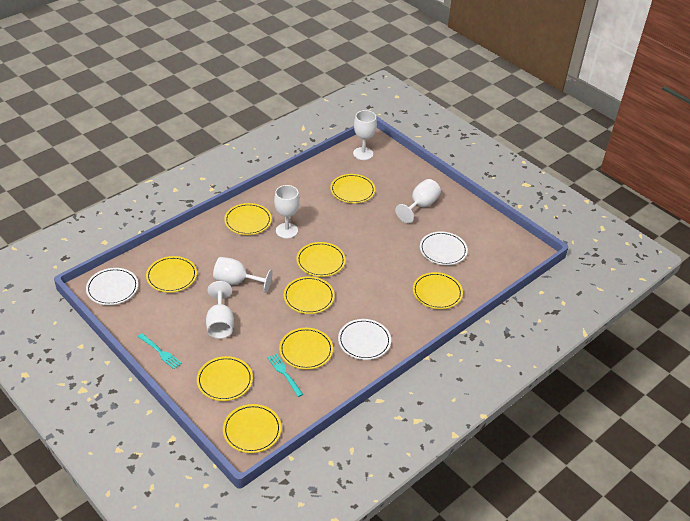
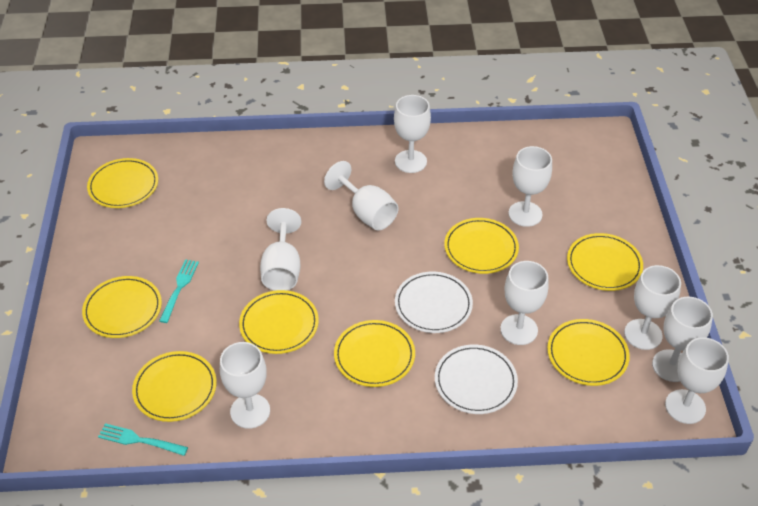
white goblet: 5 -> 9
white plate: 3 -> 2
yellow plate: 9 -> 8

